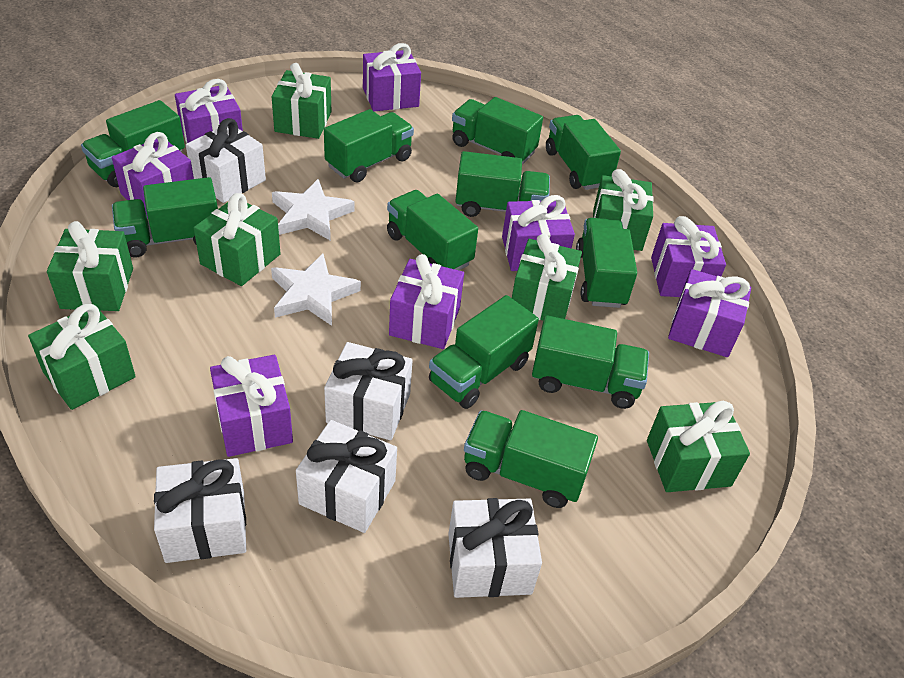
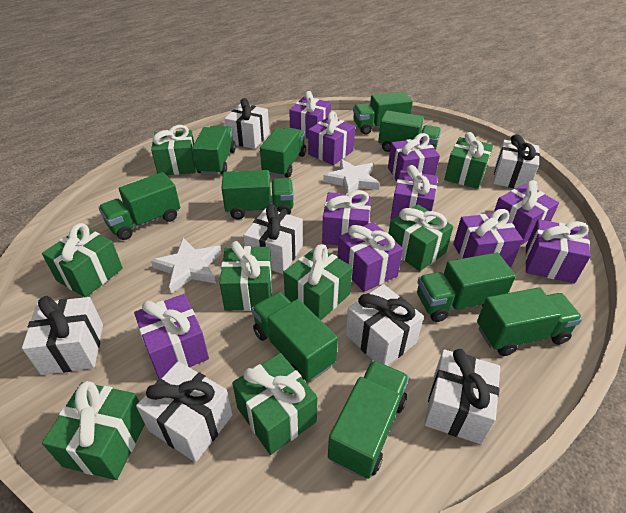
green gift: 7 -> 8
green truck: 11 -> 10
purple gift: 8 -> 10
white gift: 5 -> 7

